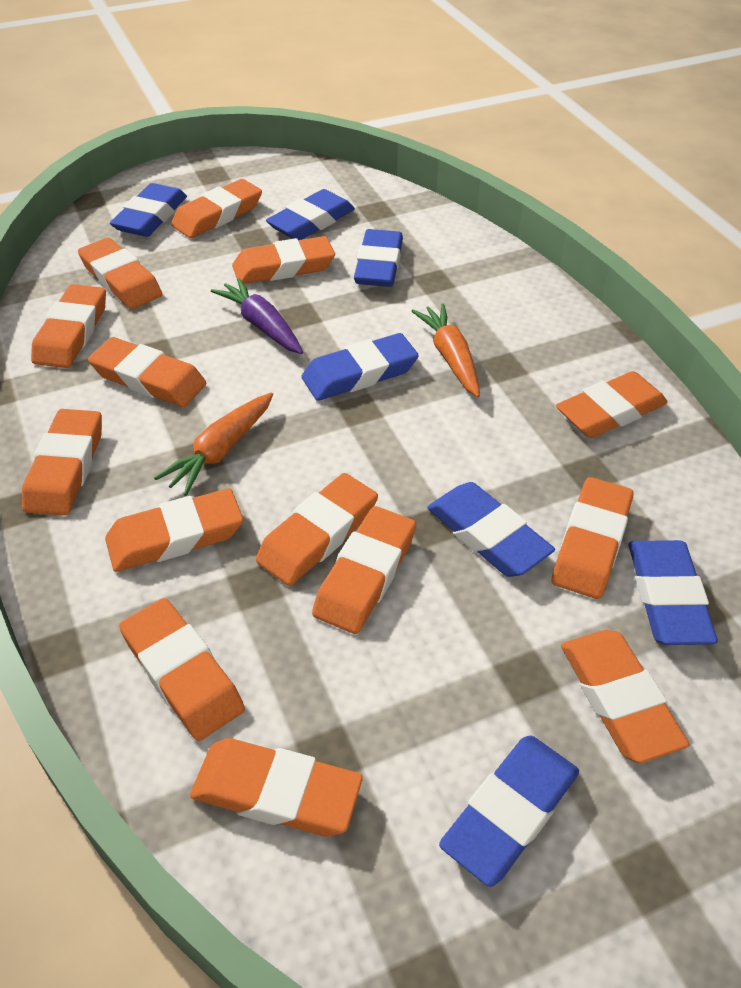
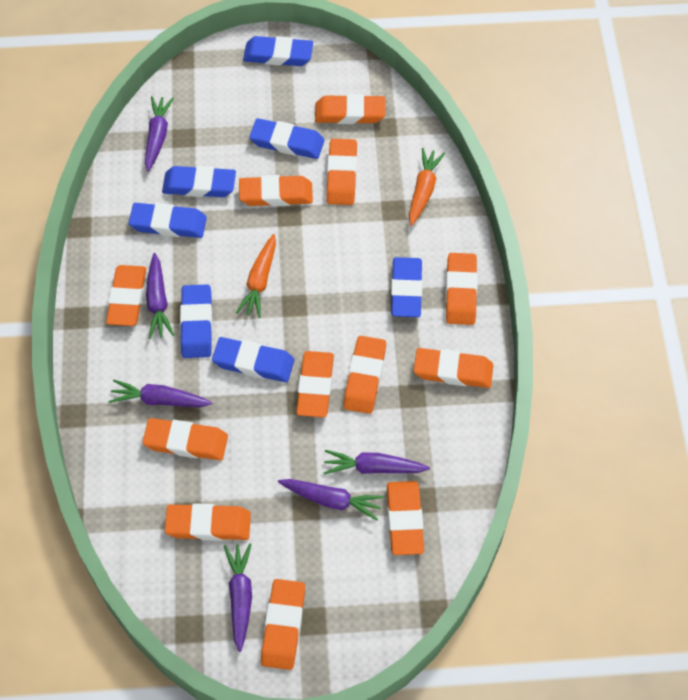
orange eraser: 14 -> 12
purple carrot: 1 -> 6

